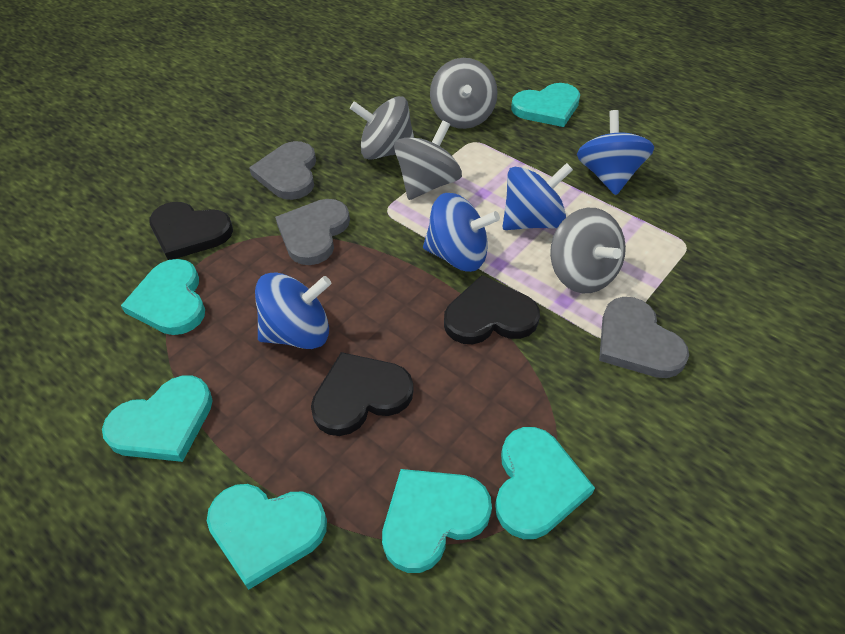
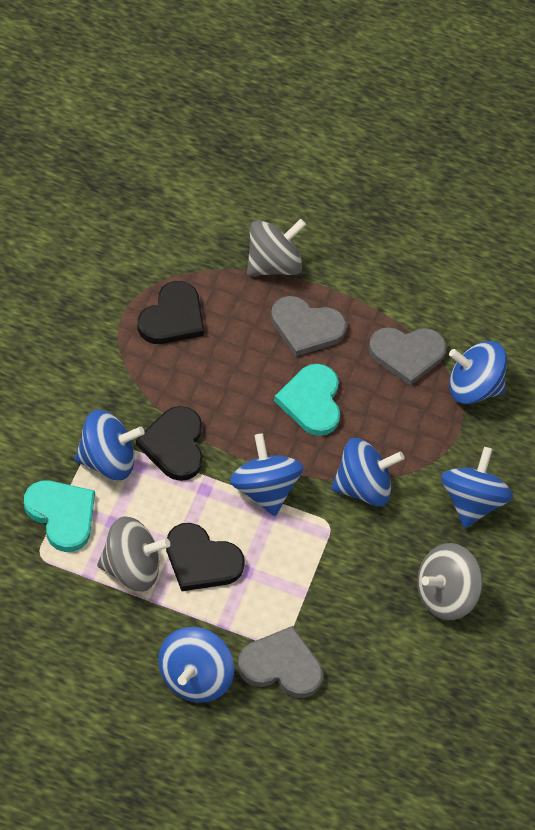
blue spinning top: 4 -> 6
grey spinning top: 4 -> 3
turquoise heart: 6 -> 2

